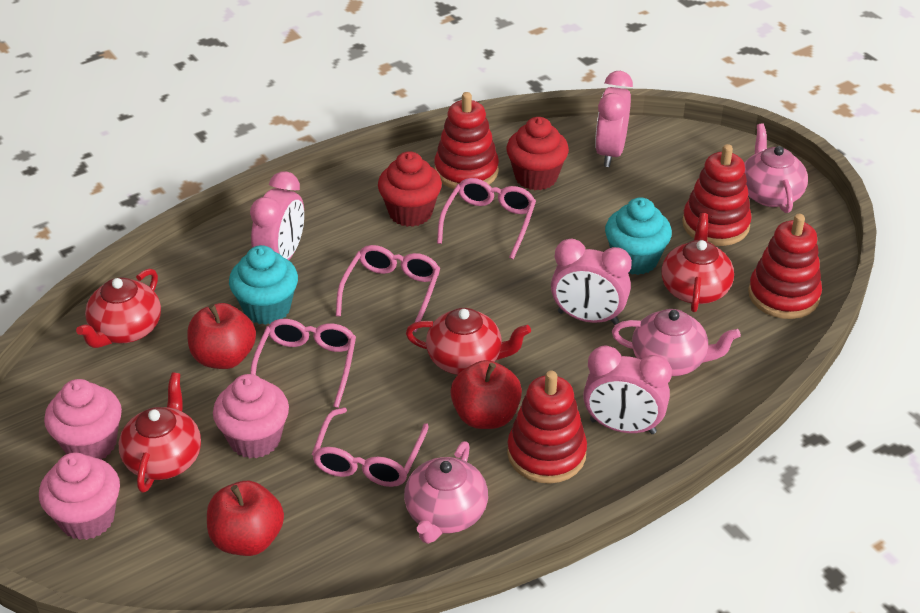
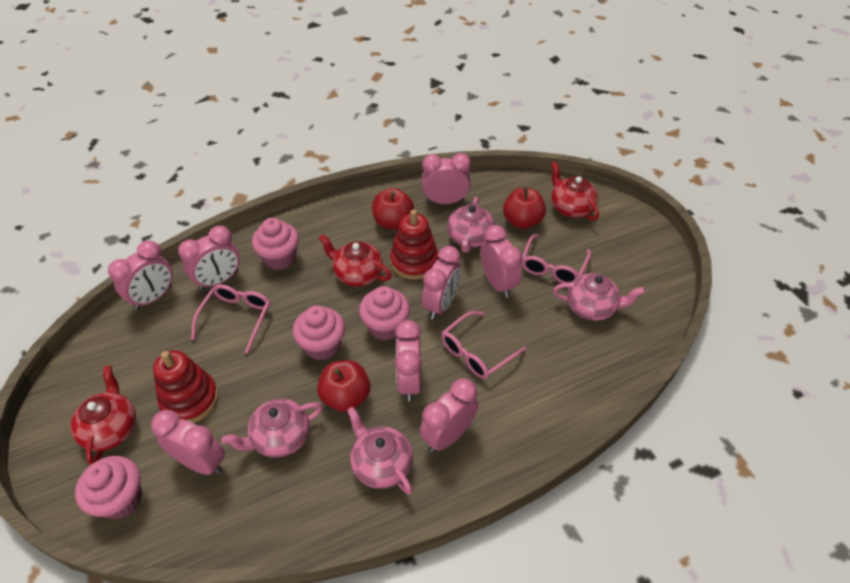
pink clock: 4 -> 8
pink cupcake: 3 -> 4
pink glasses: 4 -> 3
pink teapot: 3 -> 4
red cupcake: 2 -> 0
red stacking toy: 4 -> 2
red teapot: 4 -> 3
turquoise cupcake: 2 -> 0

